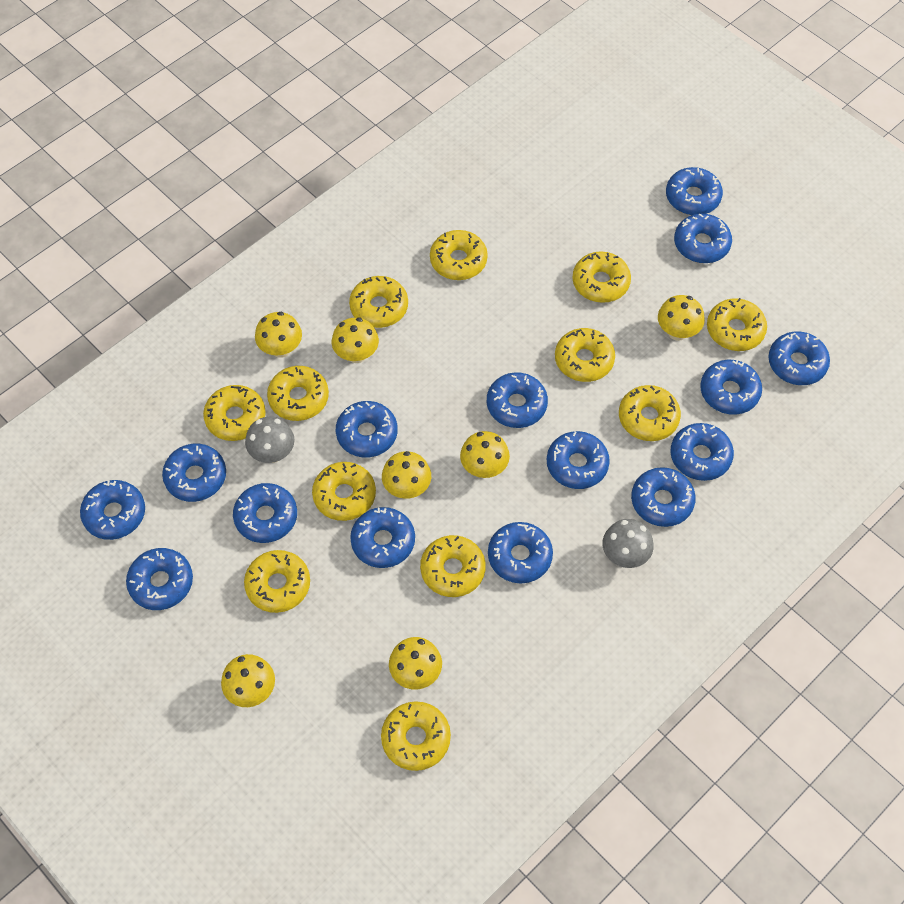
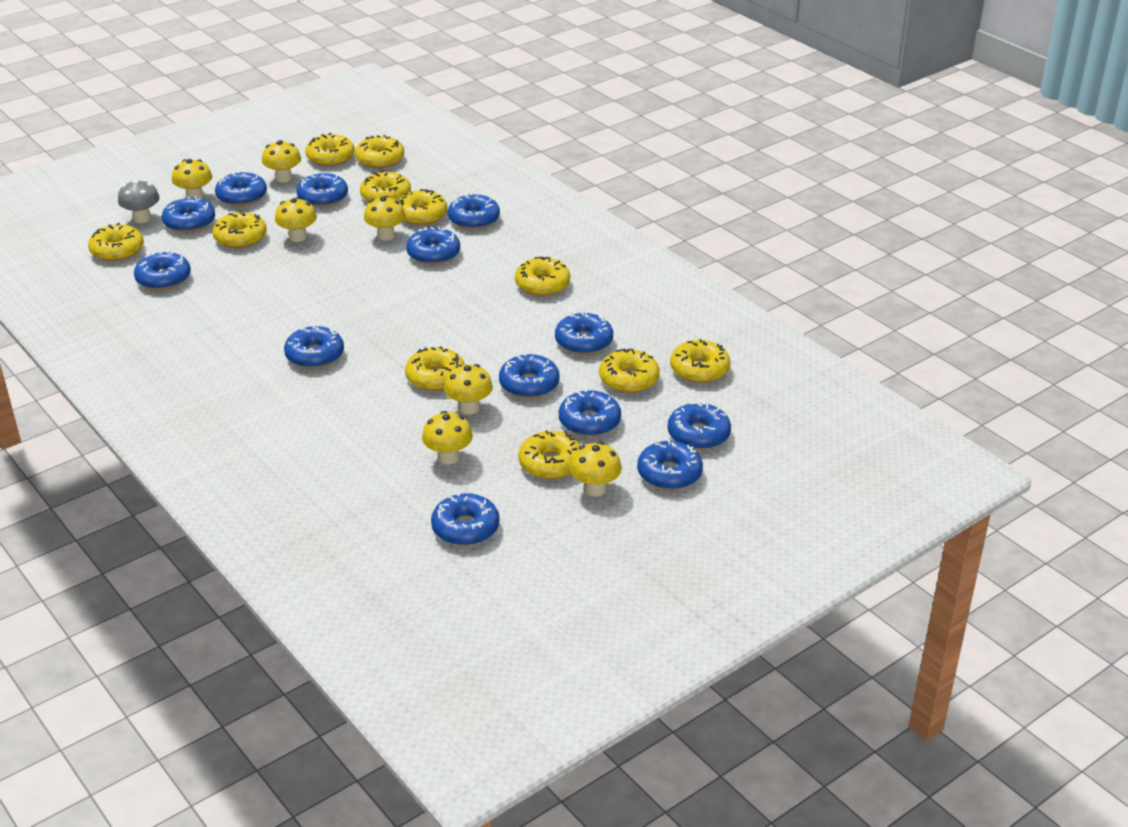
blue donut: 15 -> 13
grey mushroom: 2 -> 1
yellow donut: 12 -> 11

